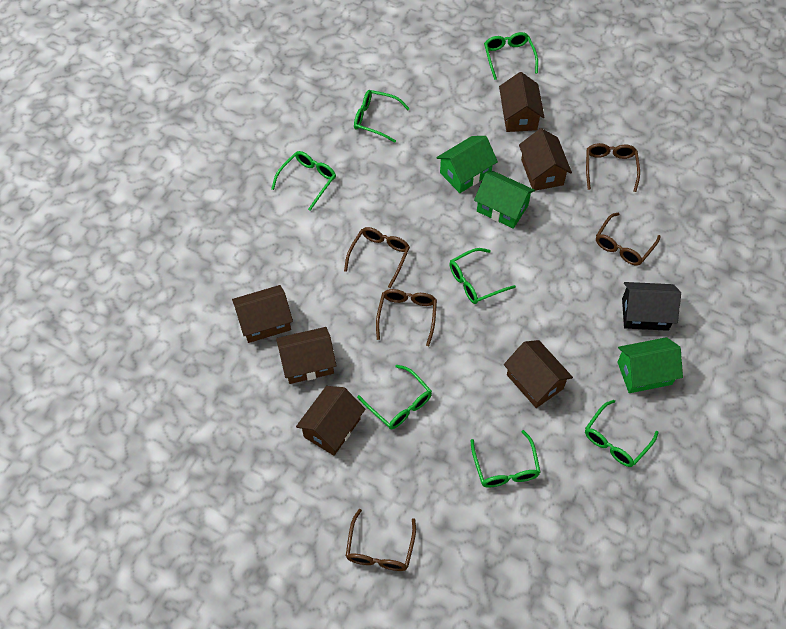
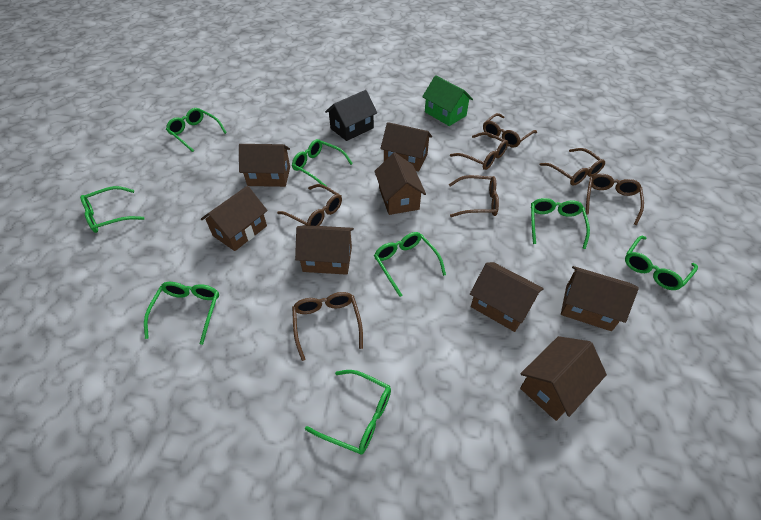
brown glasses: 5 -> 7
brown house: 6 -> 8
green glasses: 7 -> 8
green house: 3 -> 1

